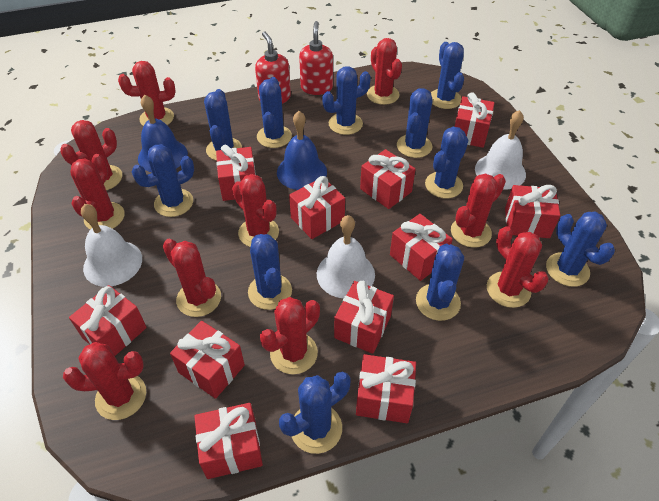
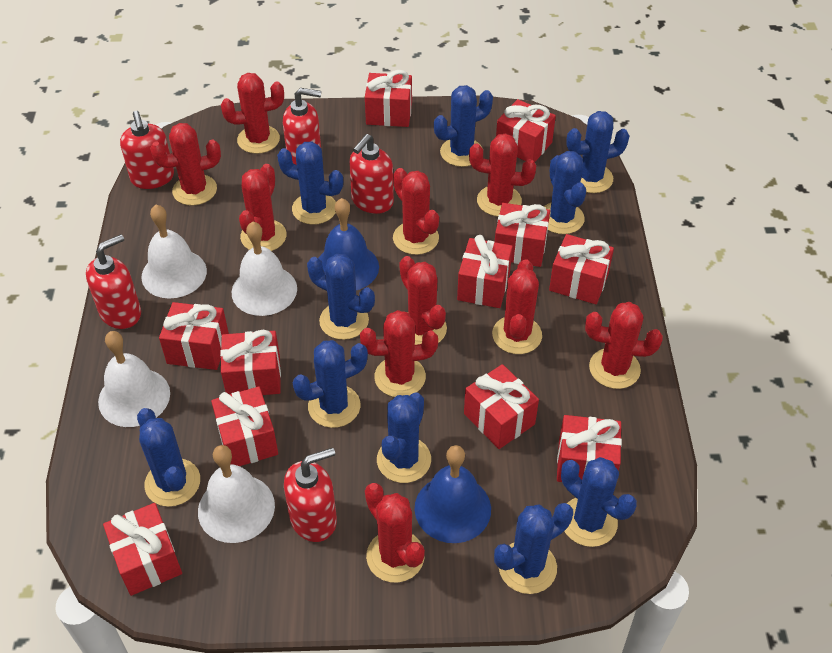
blue cactus: 11 -> 10
red soap dispenser: 2 -> 5
white bell: 3 -> 4

